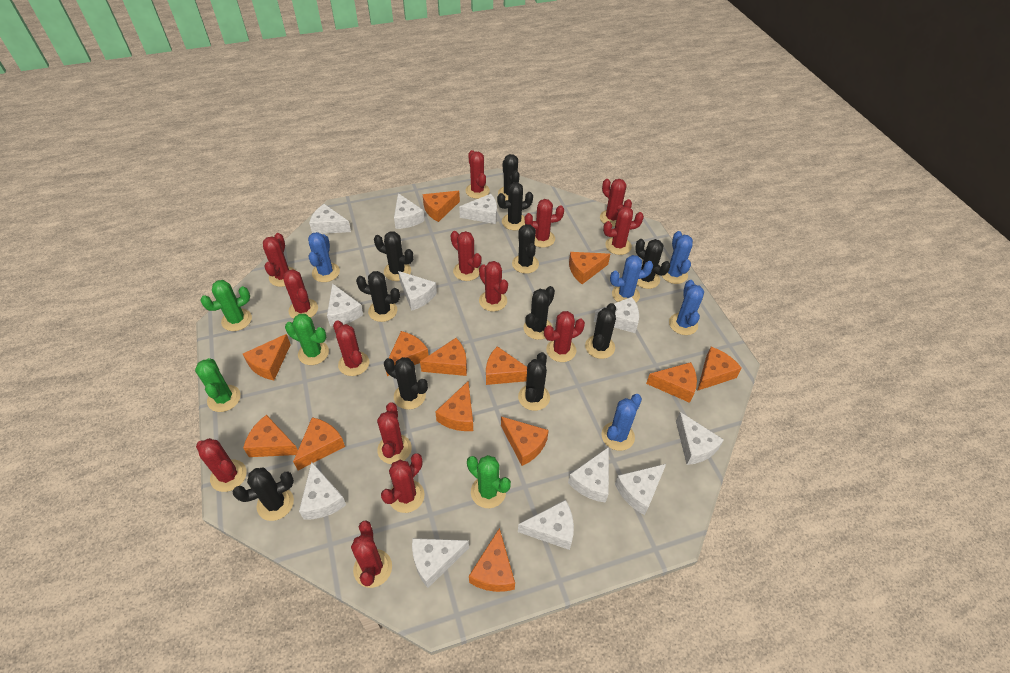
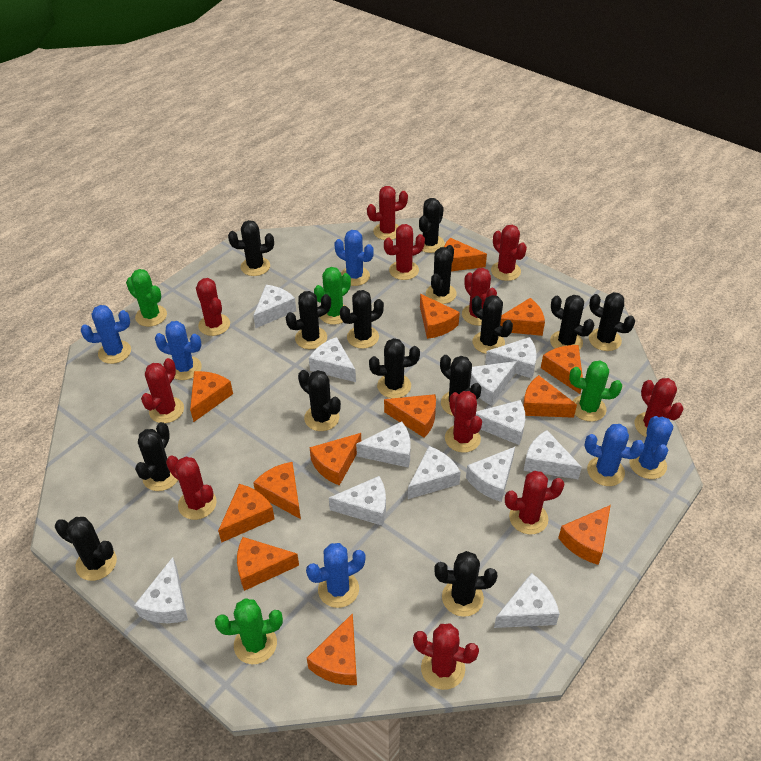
black cactus: 11 -> 14
blue cactus: 5 -> 6
red cactus: 14 -> 11

